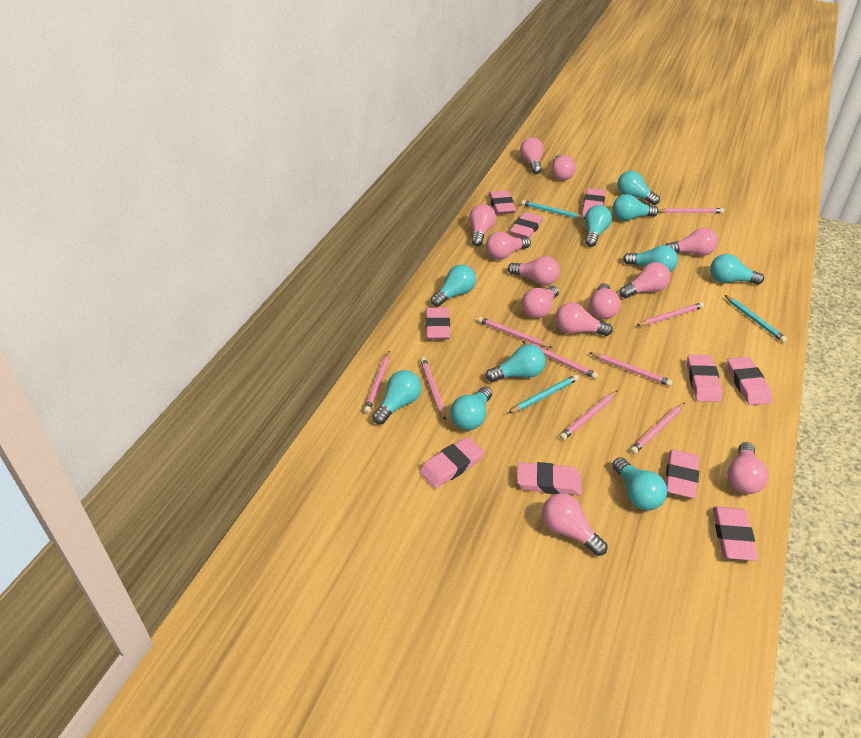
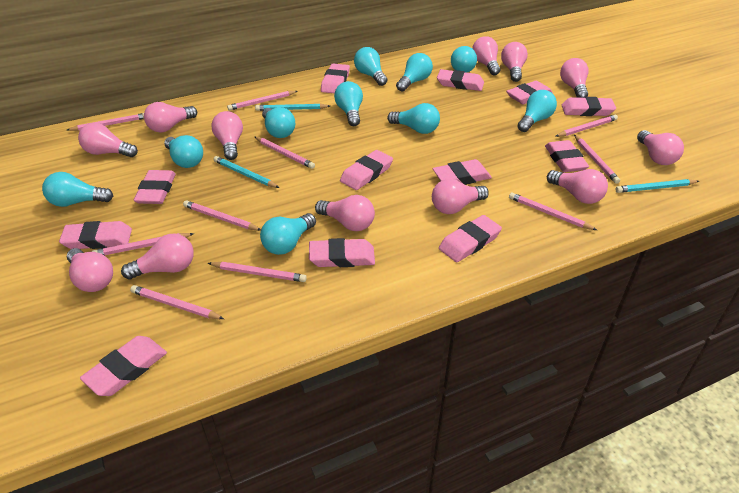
pink eraser: 10 -> 12
pink pencil: 9 -> 10

